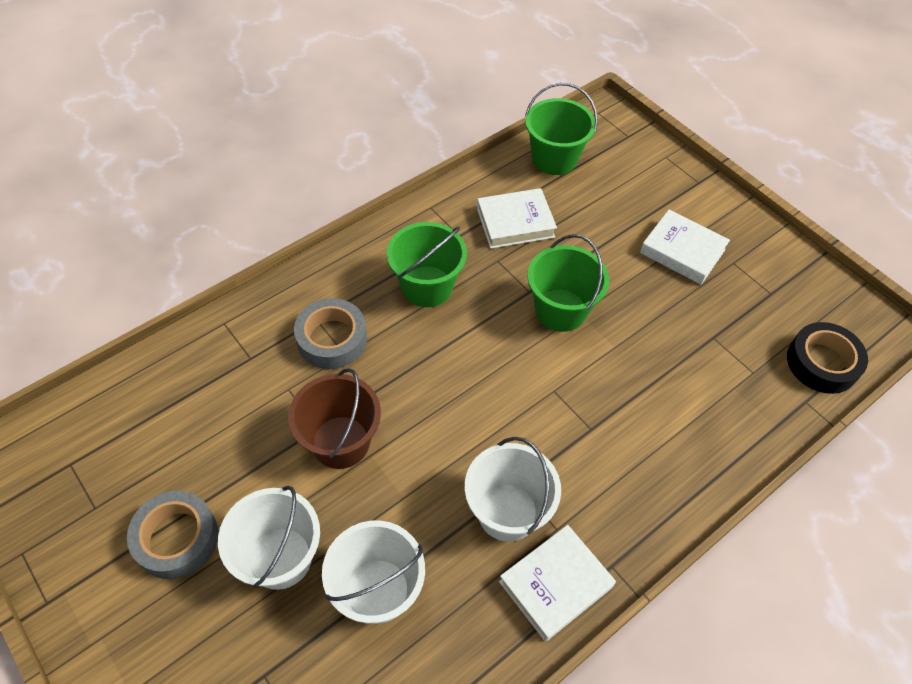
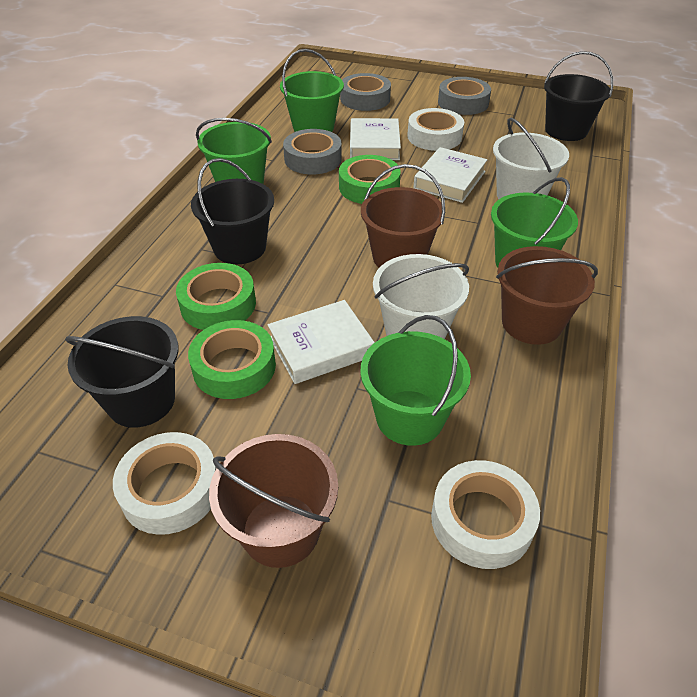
black bucket: 0 -> 3
black tape: 1 -> 0
brown bucket: 1 -> 3
green bucket: 3 -> 4
green tape: 0 -> 3
grey tape: 2 -> 3
white bucket: 3 -> 2
white tape: 0 -> 3

